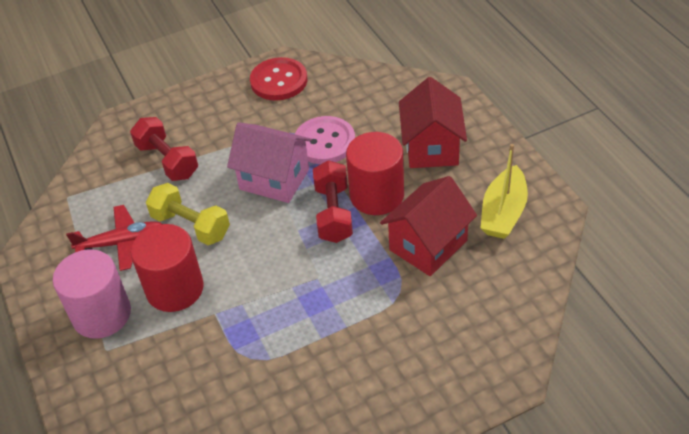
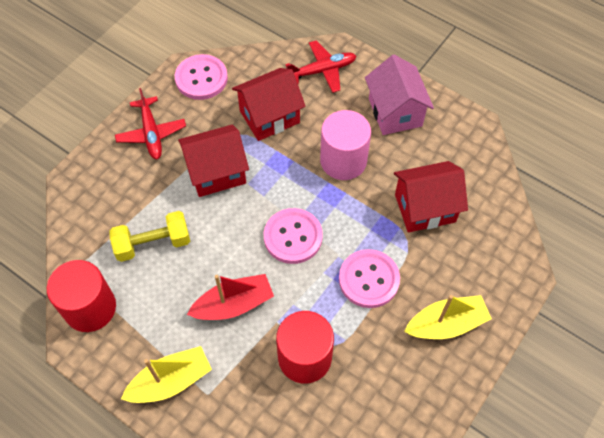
pink button: 1 -> 3
red boat: 0 -> 1
red button: 1 -> 0
red dumbbell: 2 -> 0
red house: 2 -> 3
red plane: 1 -> 2
yellow boat: 1 -> 2

